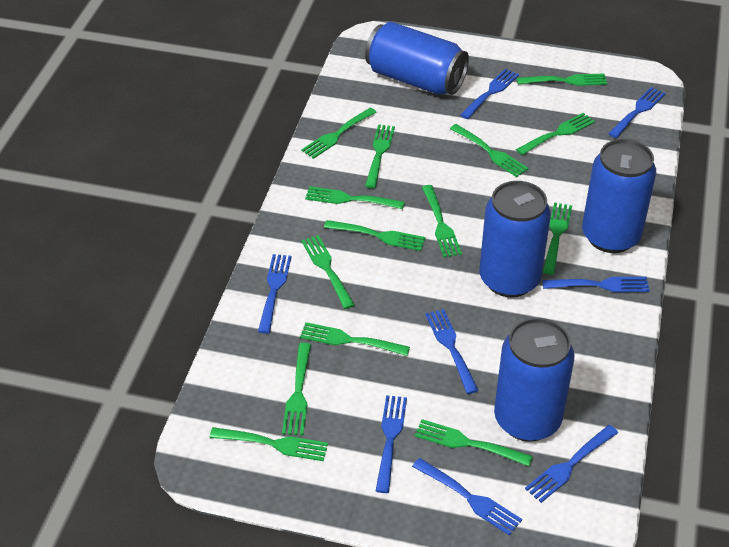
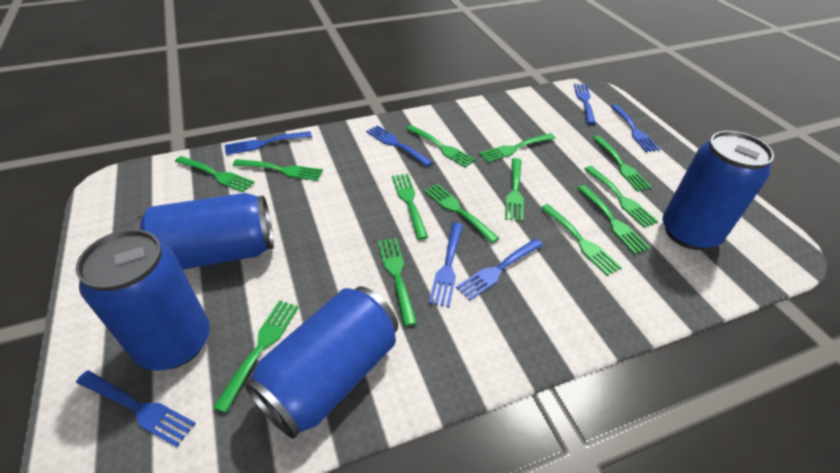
blue fork: 8 -> 7
green fork: 14 -> 13

